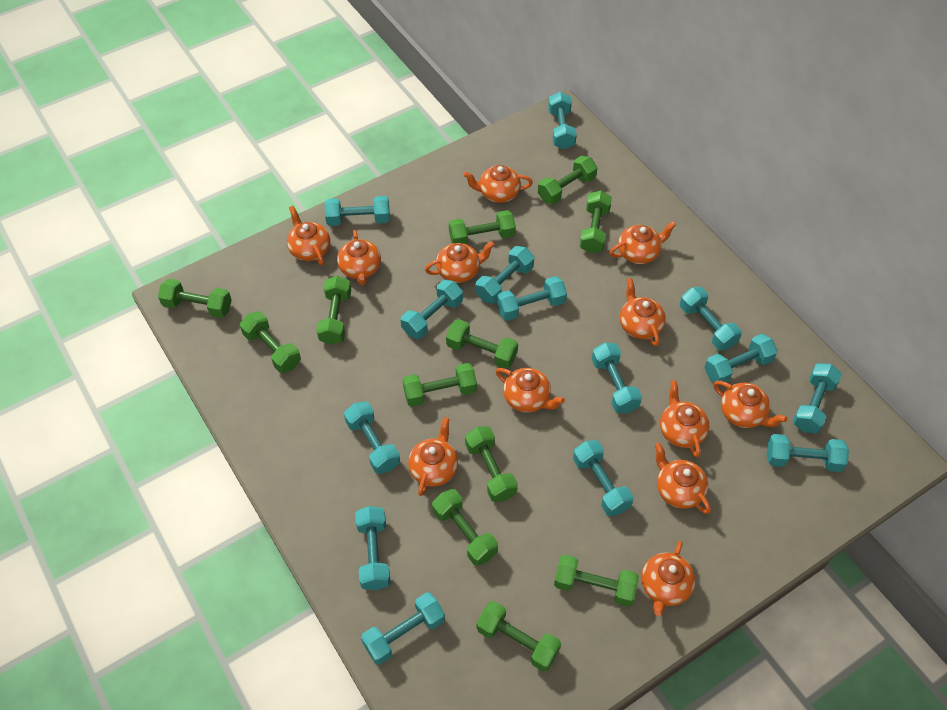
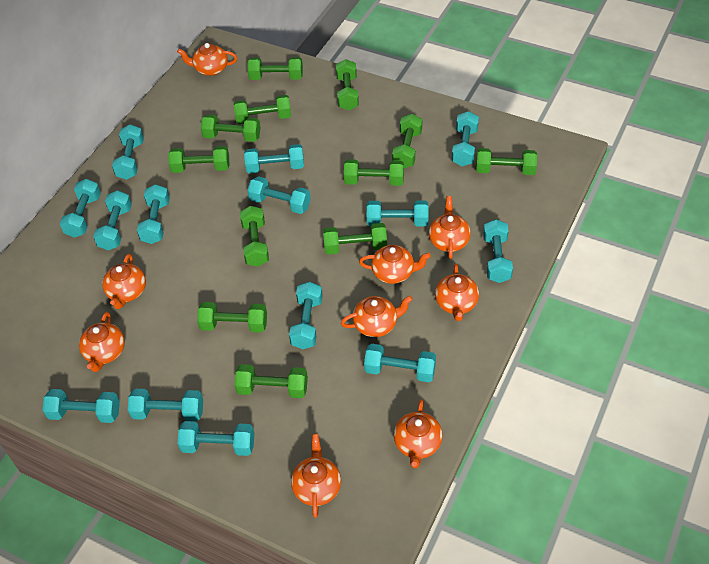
orange teapot: 12 -> 9

